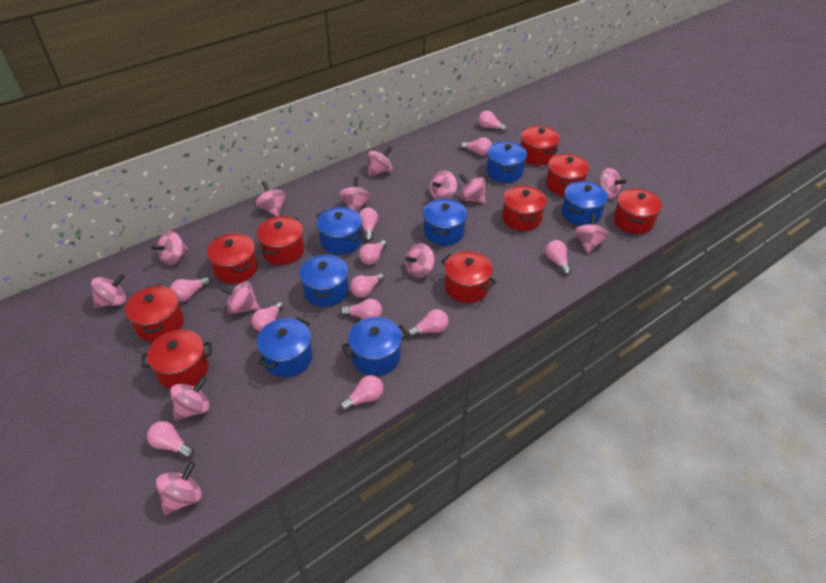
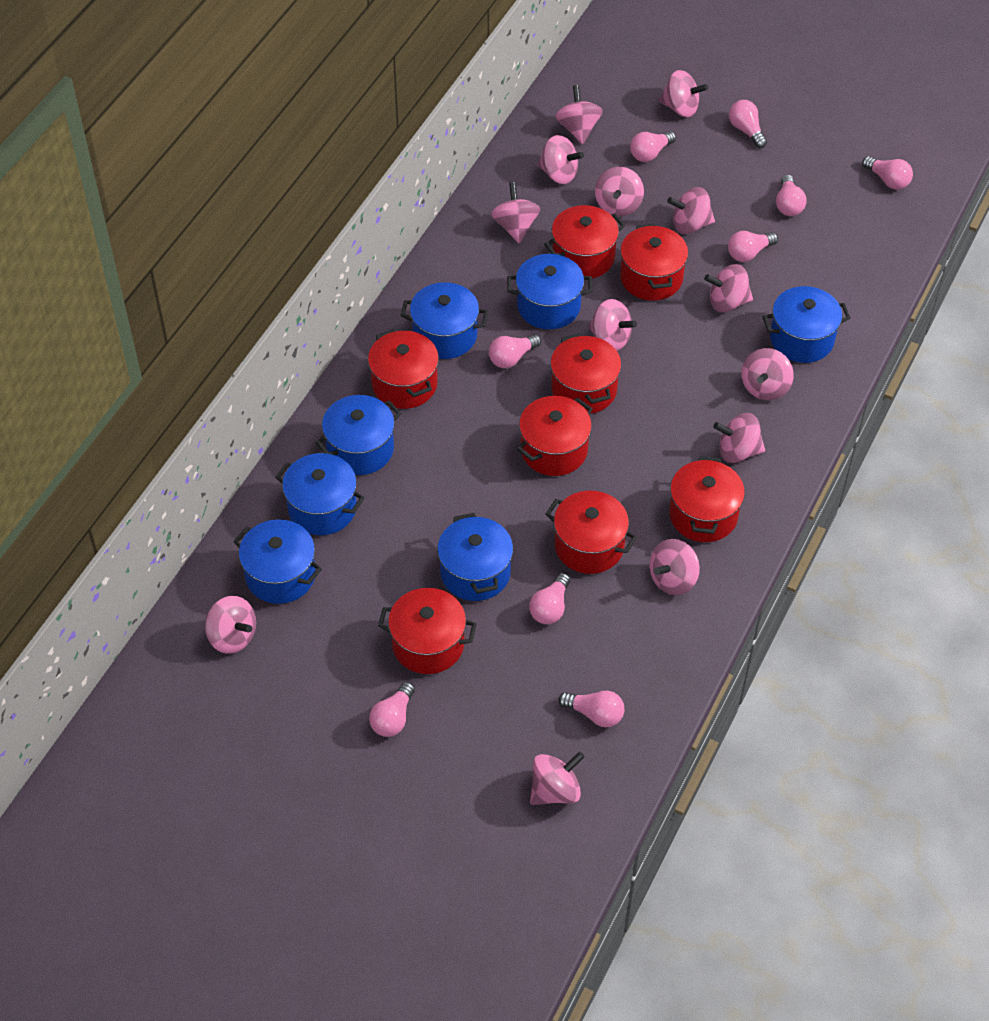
pink light bulb: 12 -> 9
red pot: 9 -> 8

